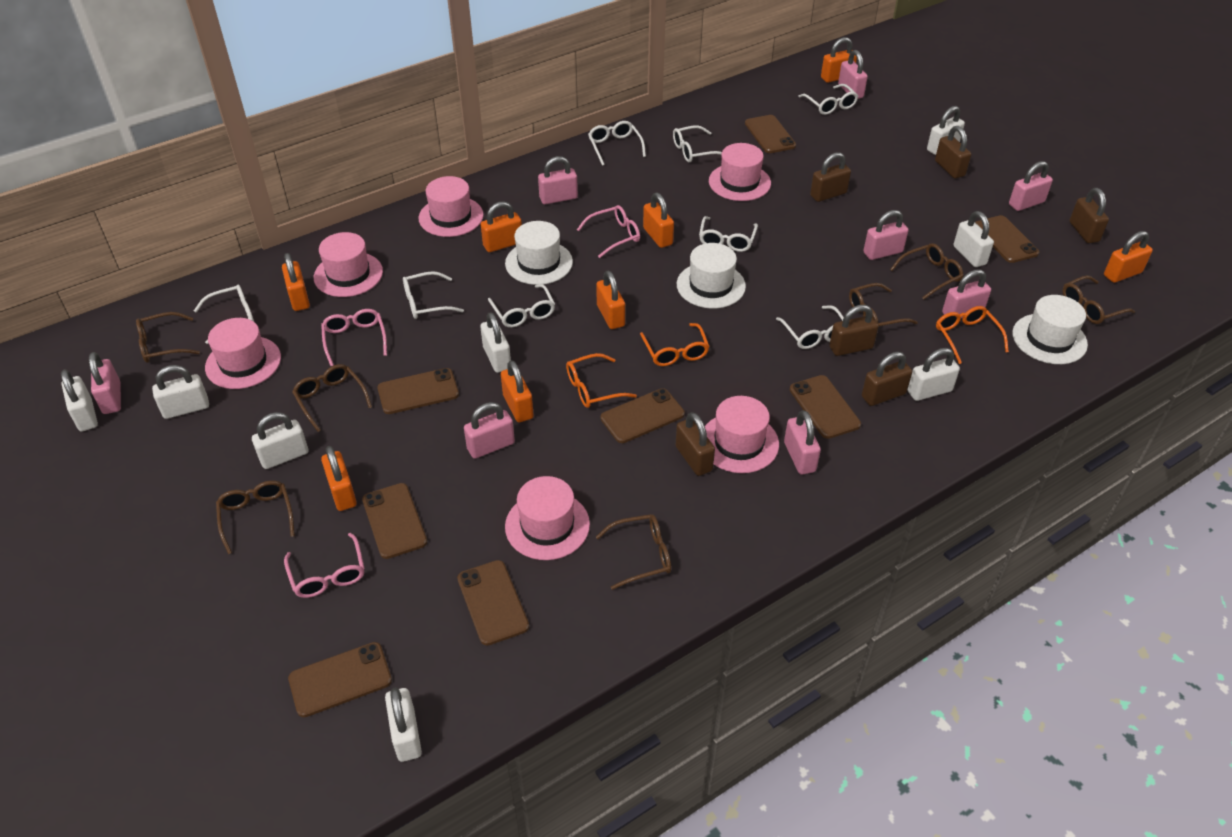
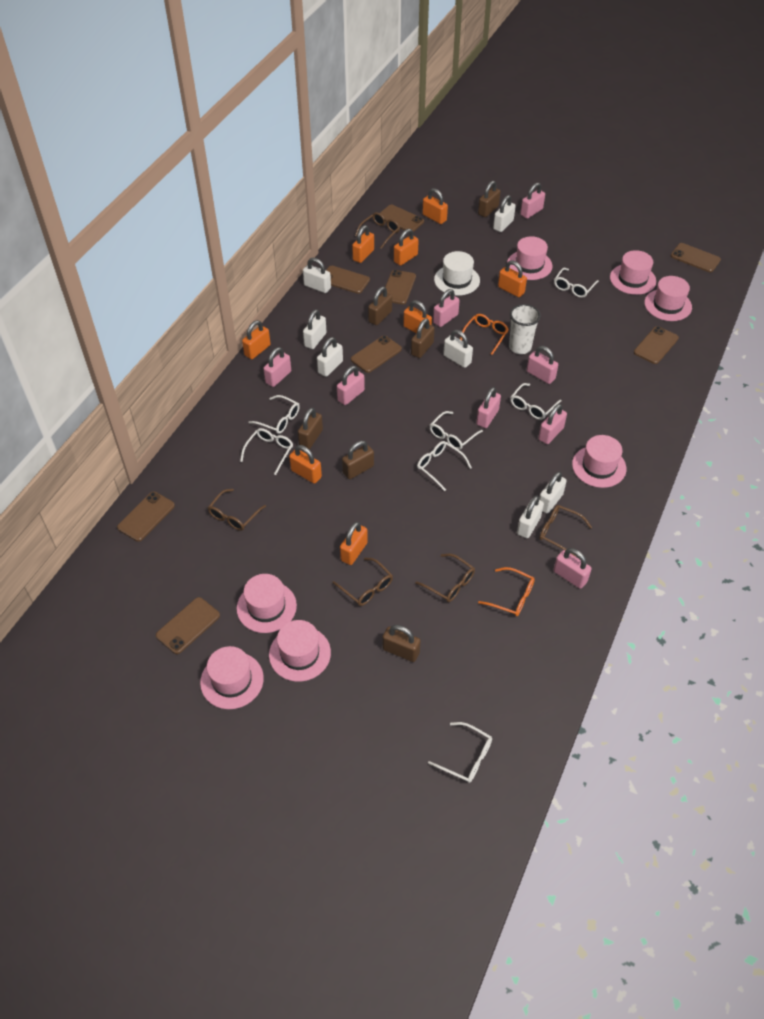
brown glasses: 7 -> 5
orange glasses: 3 -> 2
pink glasses: 3 -> 0
pink hat: 6 -> 7
white cup: 0 -> 1
white glasses: 8 -> 7
white hat: 3 -> 1
white padlock: 8 -> 7

